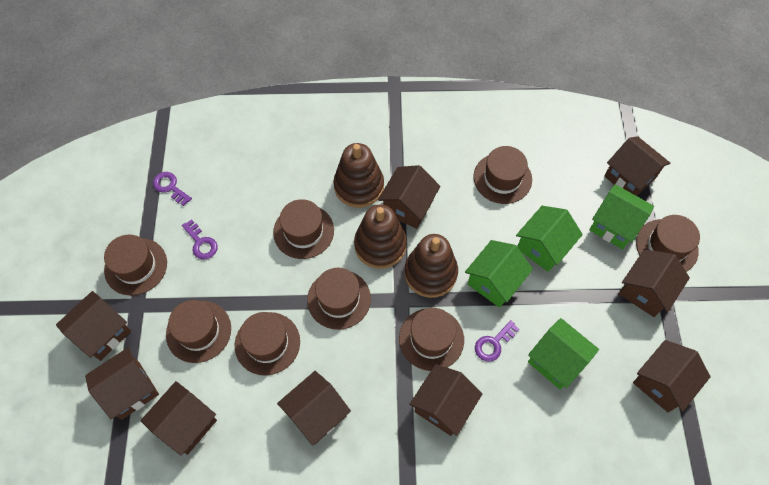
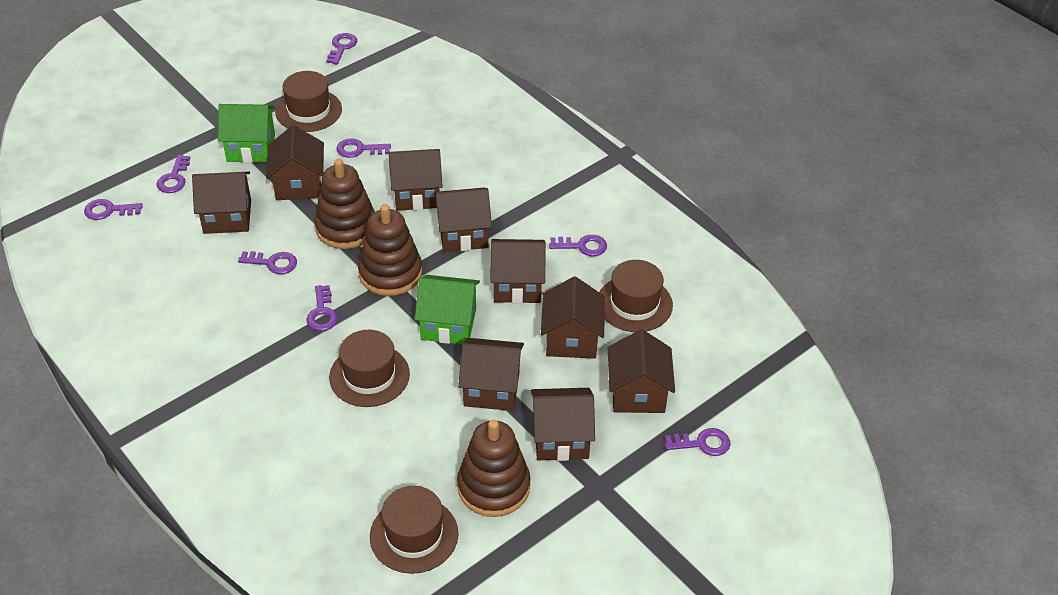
brown hat: 8 -> 4
green house: 4 -> 2
purple key: 3 -> 8

